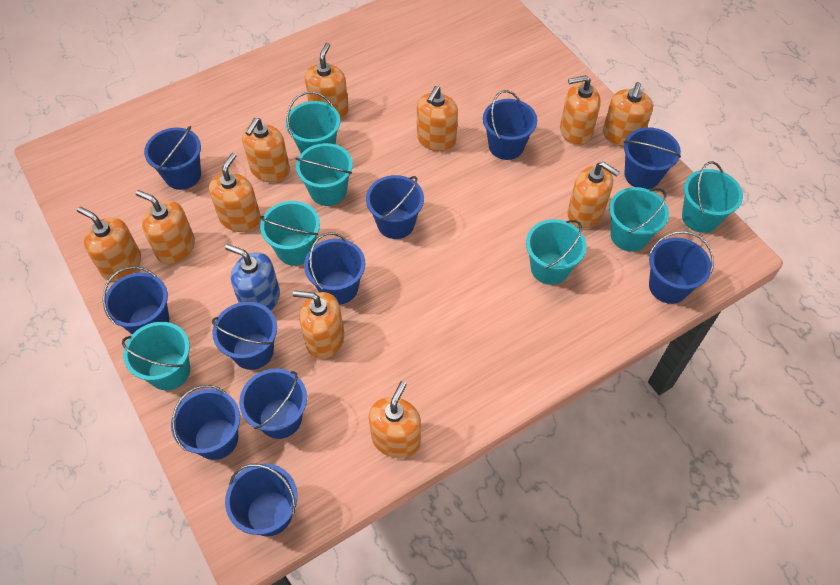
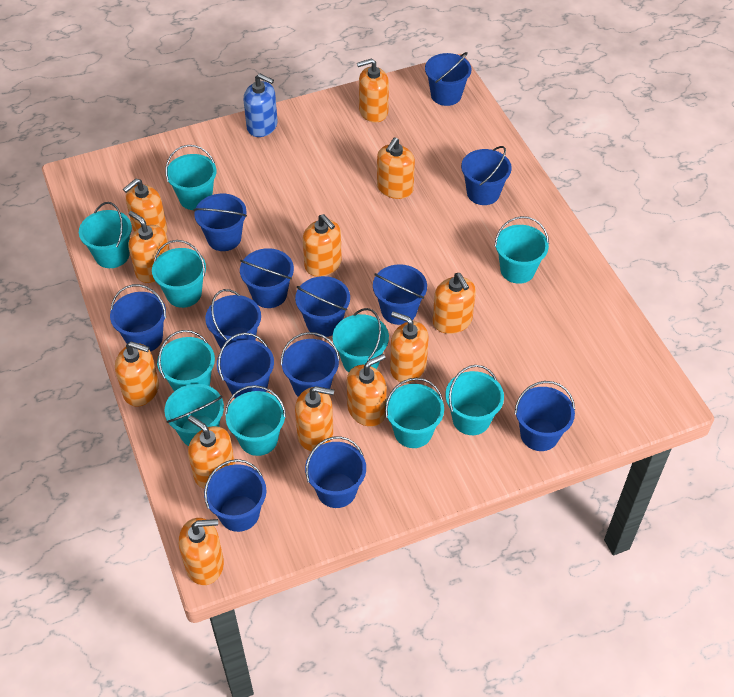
blue bucket: 11 -> 13
orange soap dispenser: 11 -> 12
turquoise bucket: 7 -> 10

